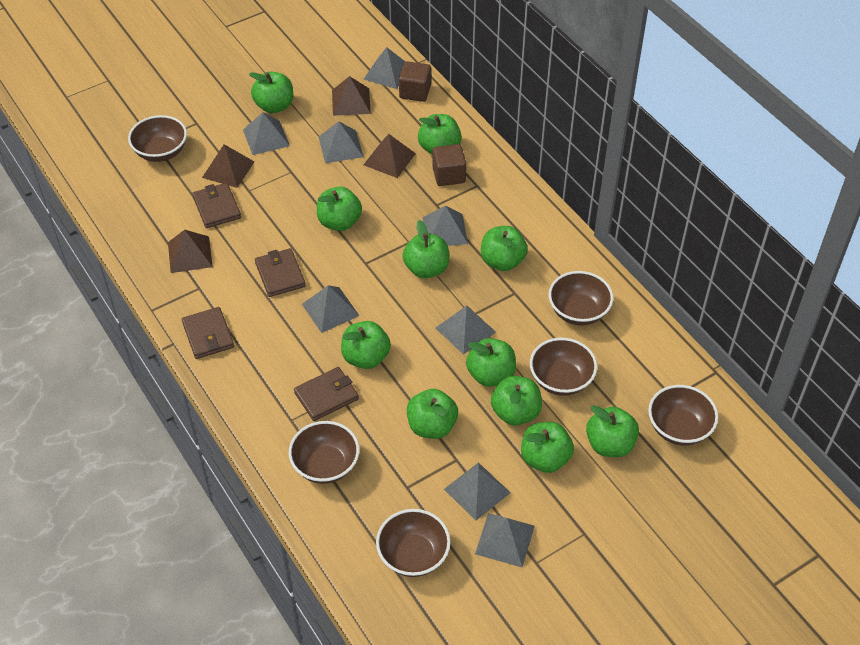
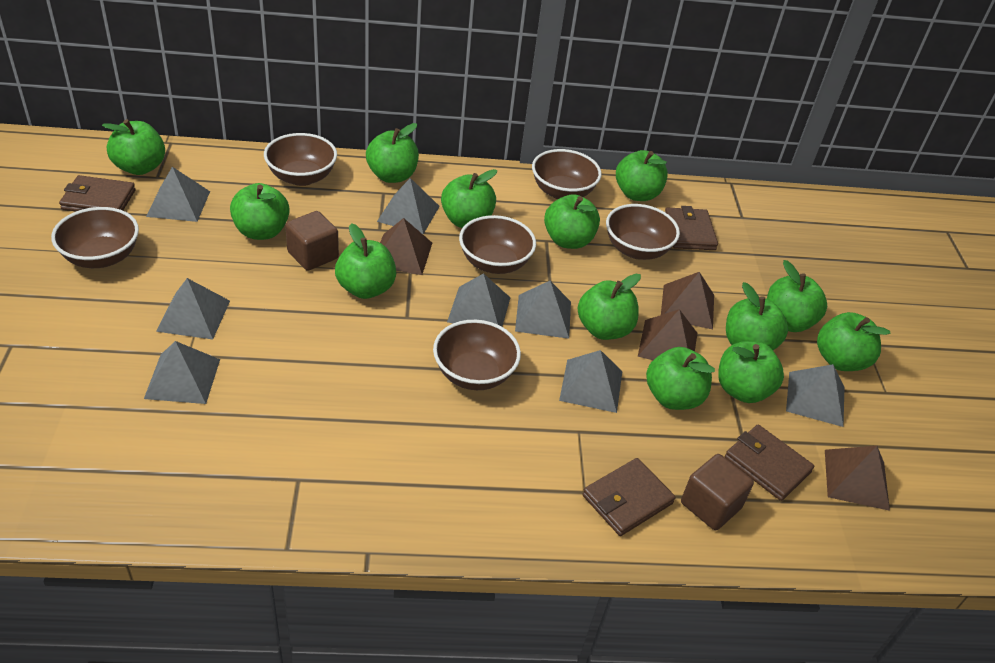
green apple: 11 -> 13

